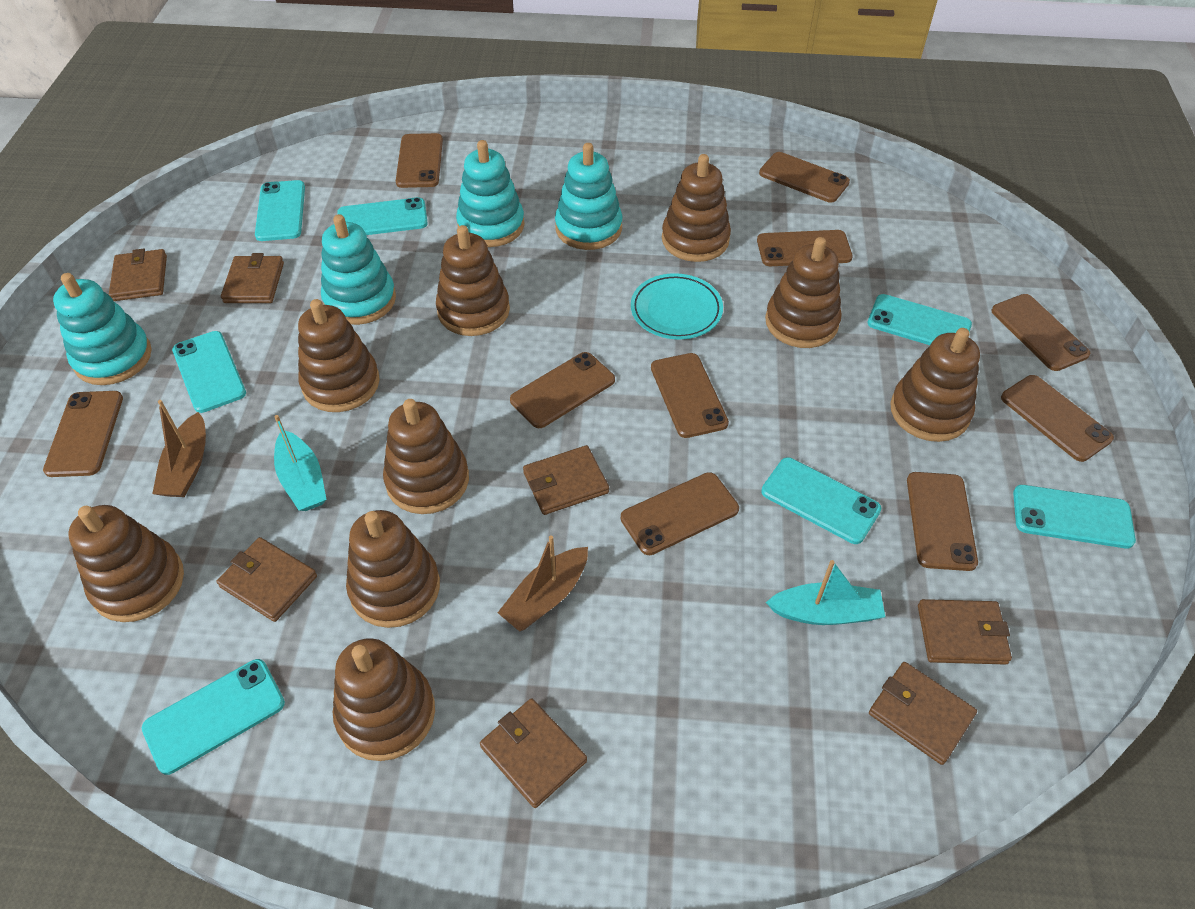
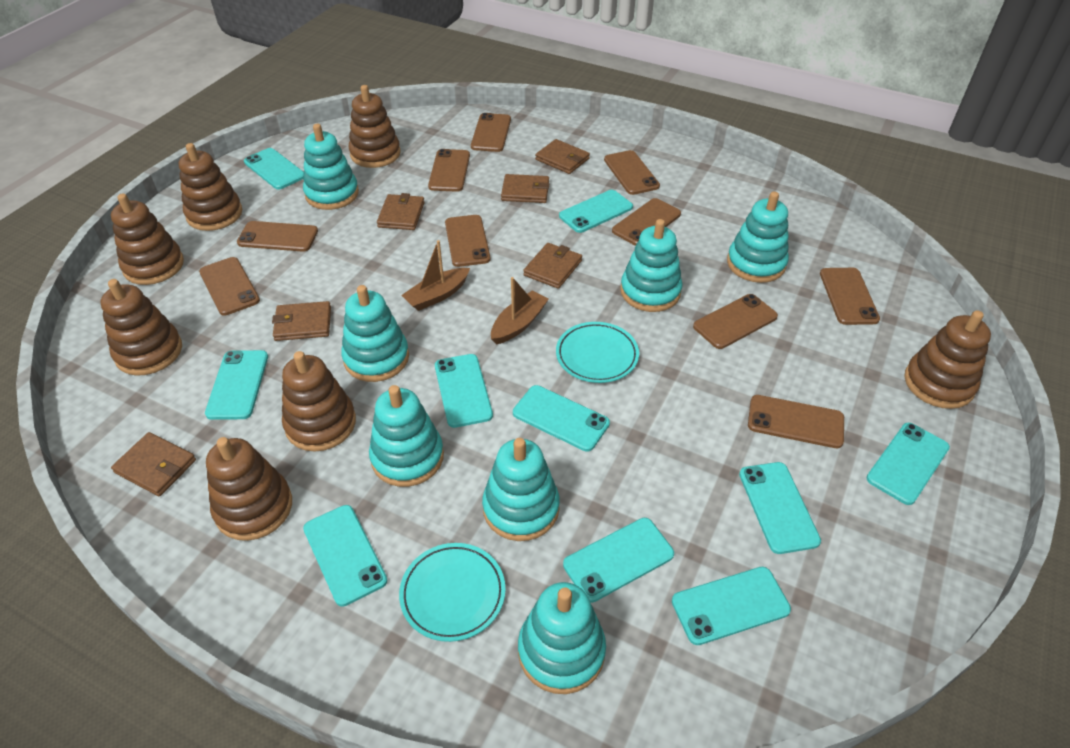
brown stacking toy: 9 -> 7
brown wallet: 7 -> 6
turquoise boat: 2 -> 0
turquoise phone: 7 -> 10
turquoise plate: 1 -> 2
turquoise stacking toy: 4 -> 7

